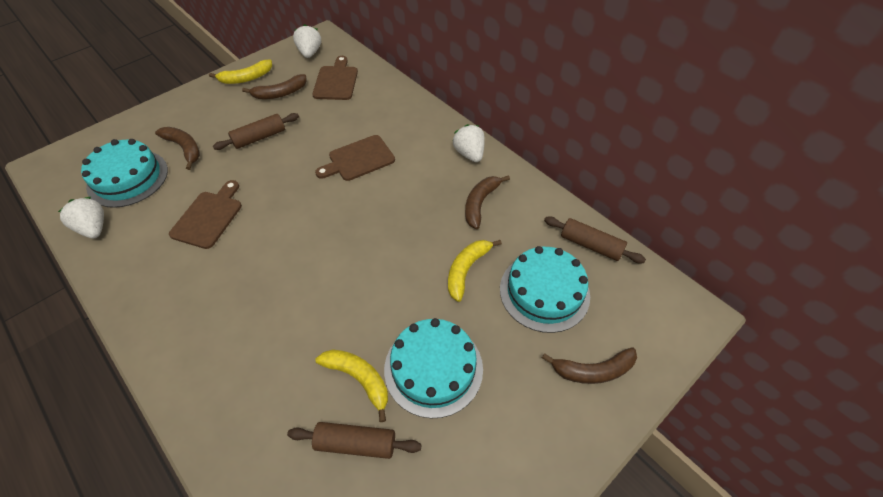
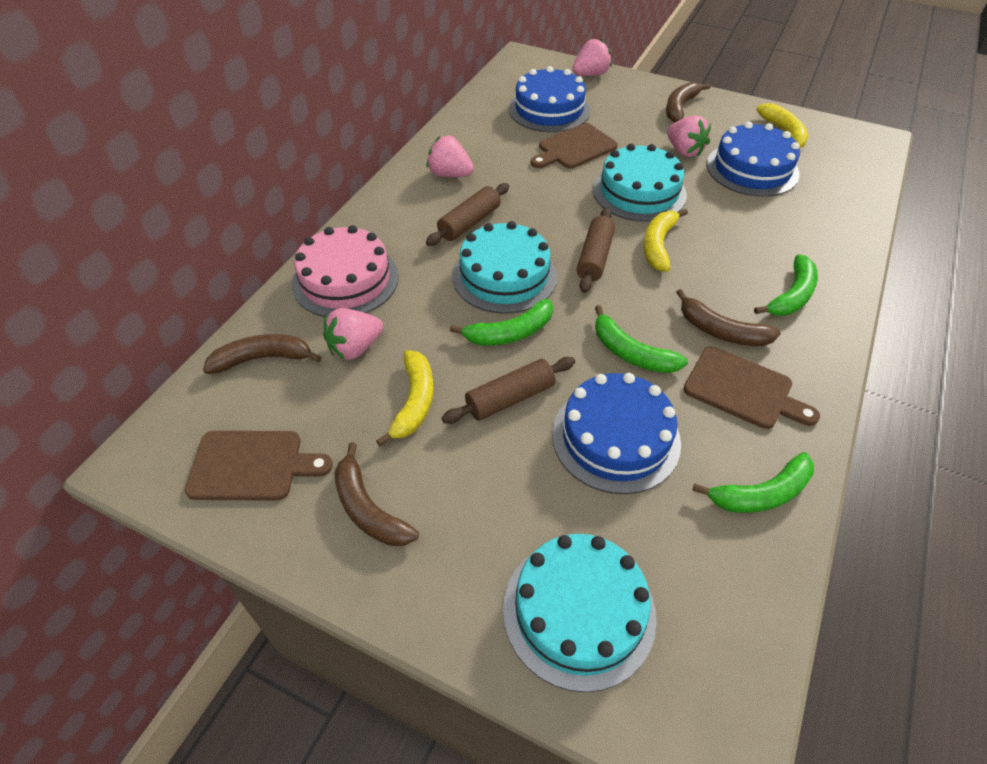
blue cake: 0 -> 3
green banana: 0 -> 4
pink cake: 0 -> 1
pink strawberry: 0 -> 4
white strawberry: 3 -> 0

